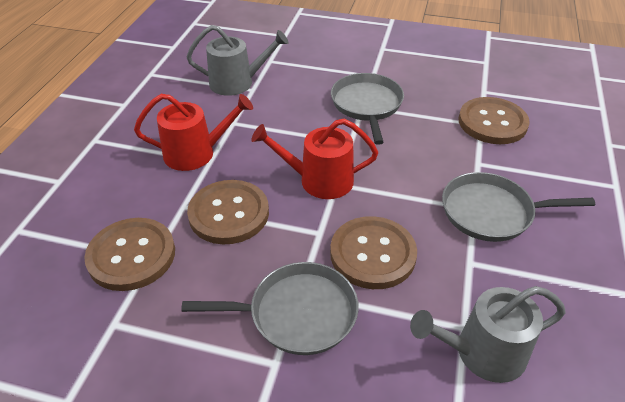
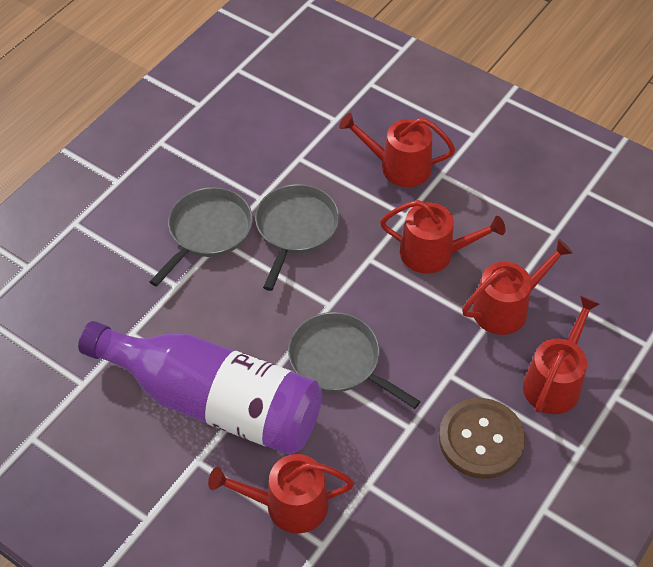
brown button: 4 -> 1
grey watering can: 2 -> 0
purple bottle: 0 -> 1
red watering can: 2 -> 5

